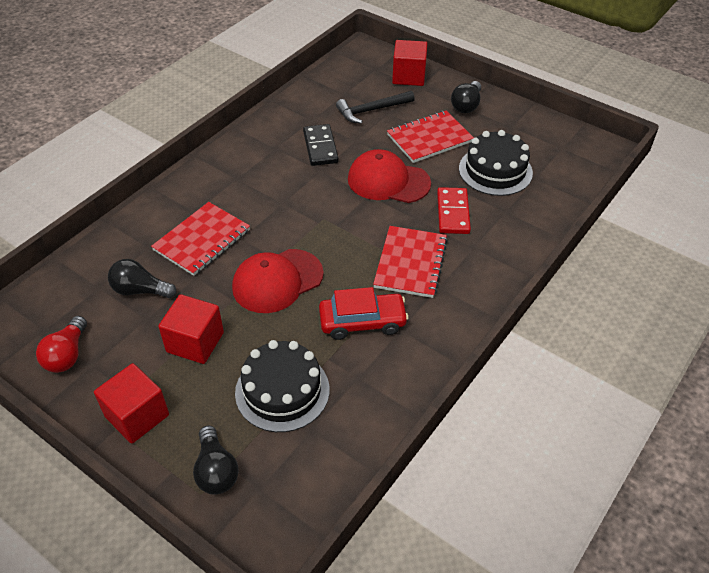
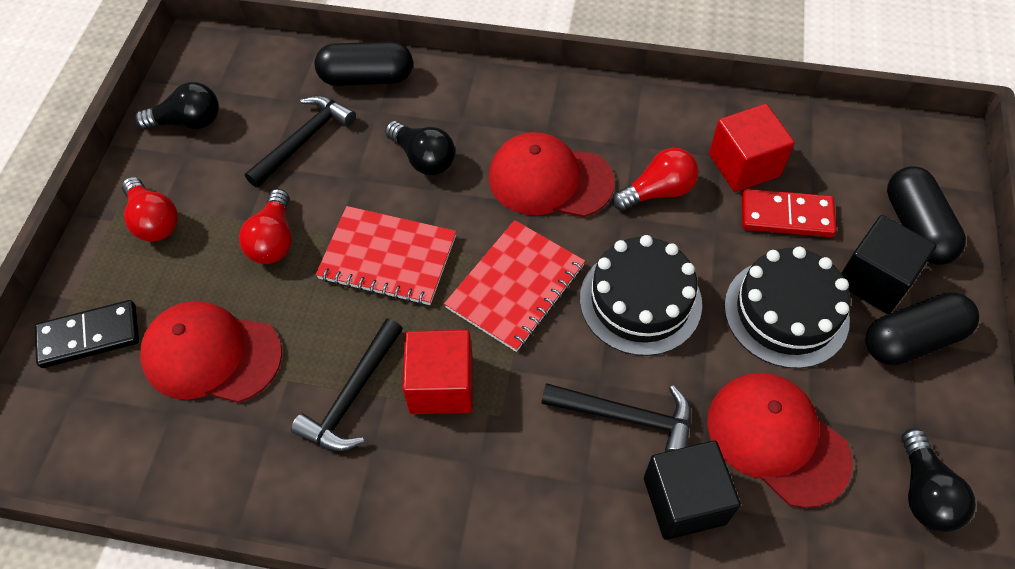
black capsule: 0 -> 3
black cube: 0 -> 2
black hammer: 1 -> 3
red cap: 2 -> 3
red car: 1 -> 0
red cube: 3 -> 2
red light bulb: 1 -> 3
red notebook: 3 -> 2

